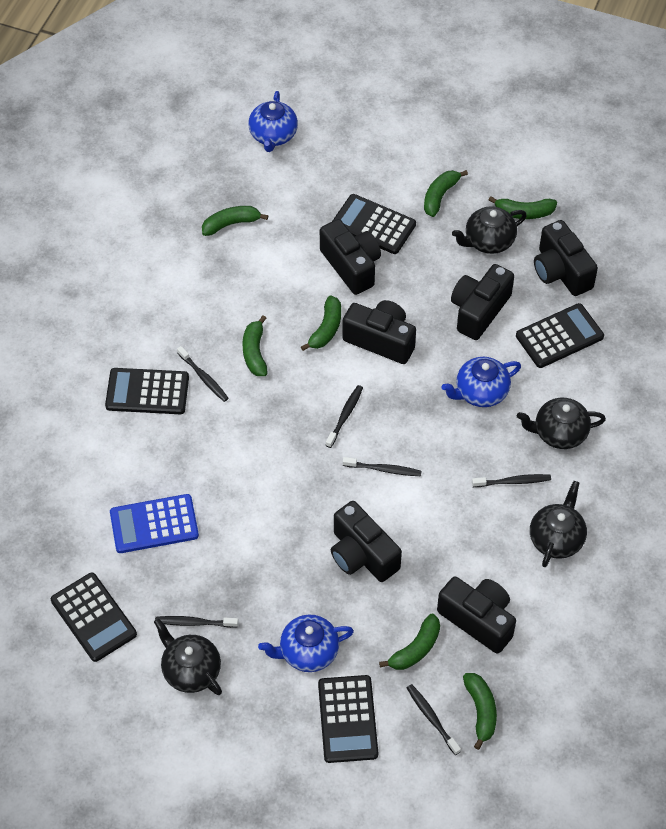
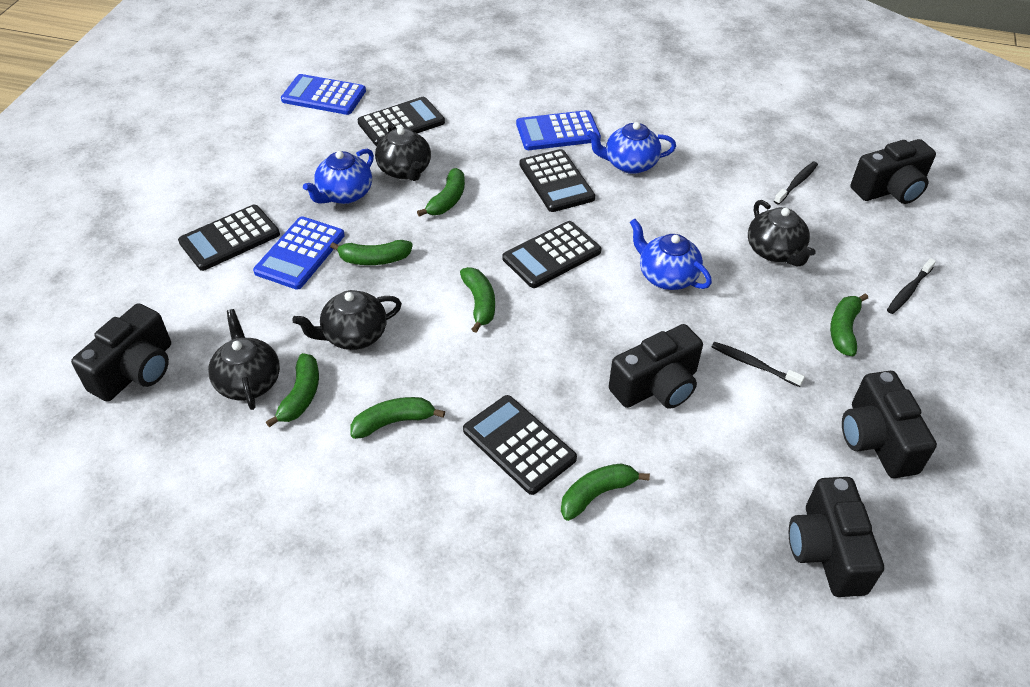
black camera: 6 -> 5
black toothbrush: 6 -> 3
blue calculator: 1 -> 3

